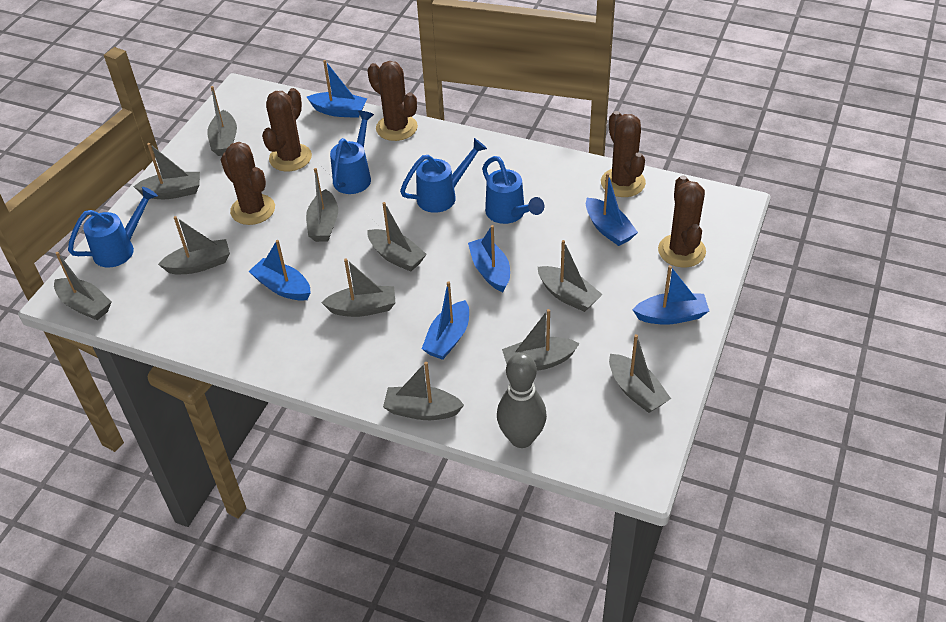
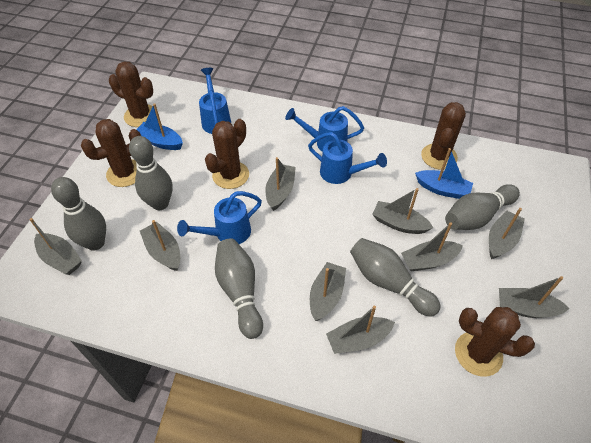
blue boat: 6 -> 2
grey boat: 11 -> 9
grey bowling pin: 1 -> 5

